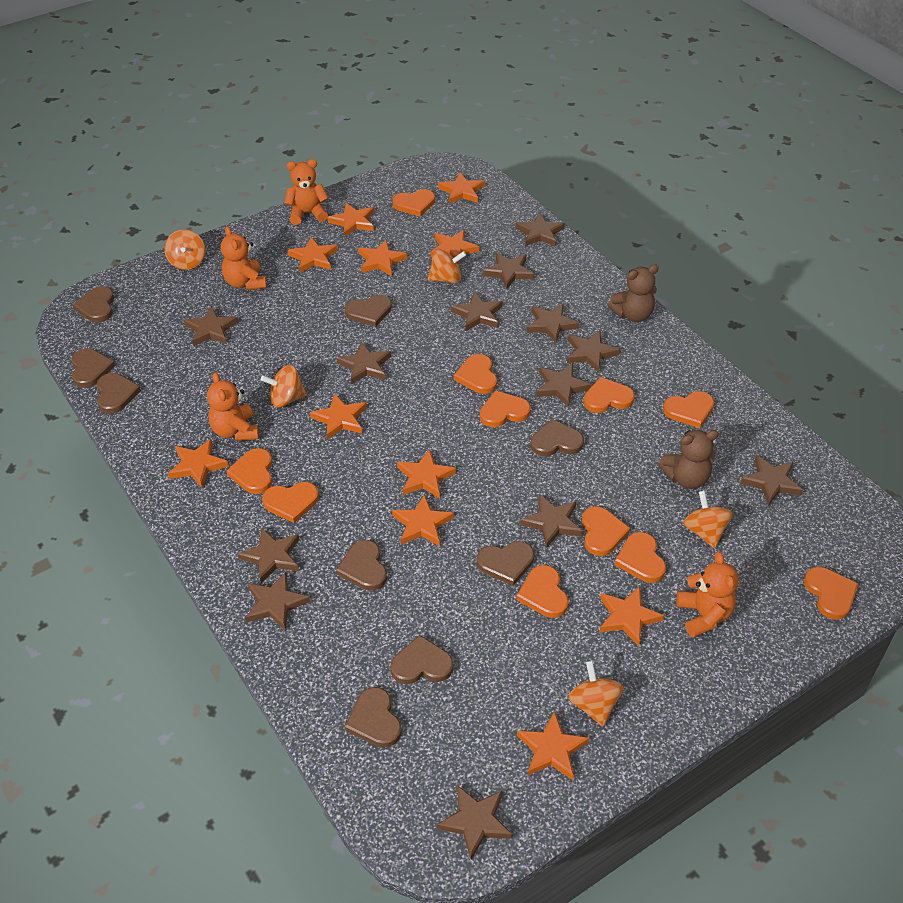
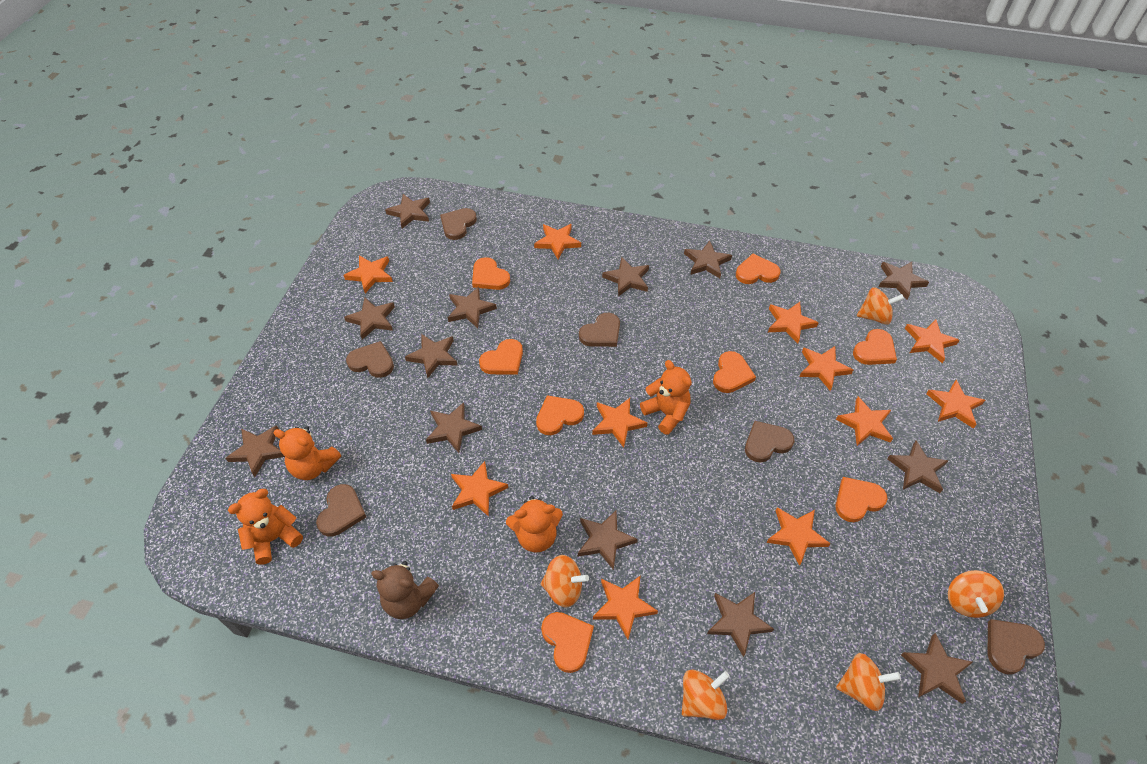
brown heart: 9 -> 6
brown teddy bear: 2 -> 1
orange heart: 11 -> 8

